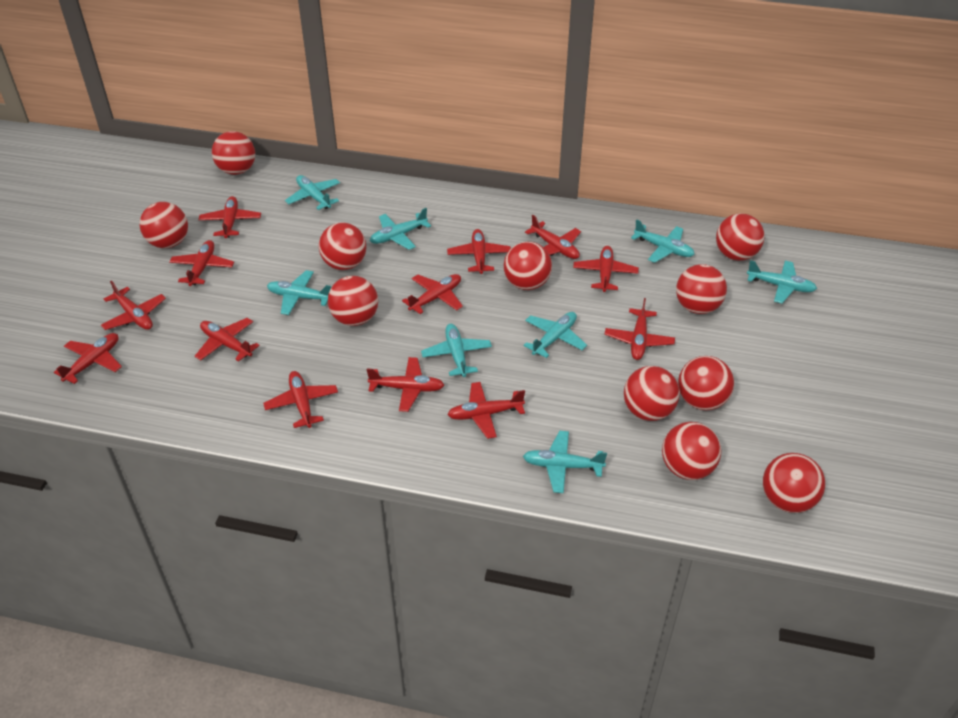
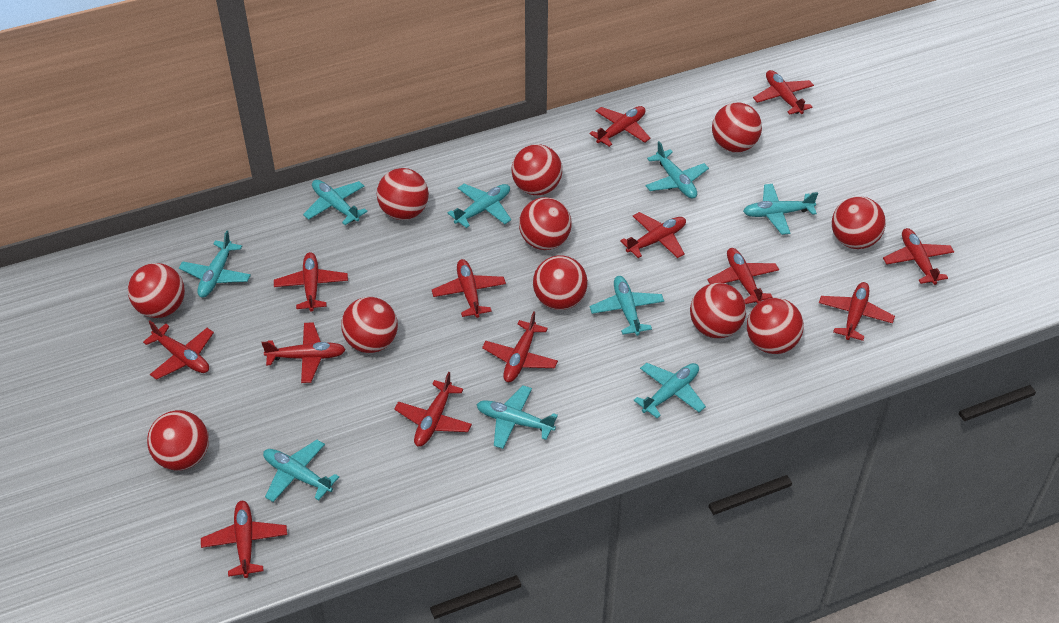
turquoise plane: 8 -> 9

